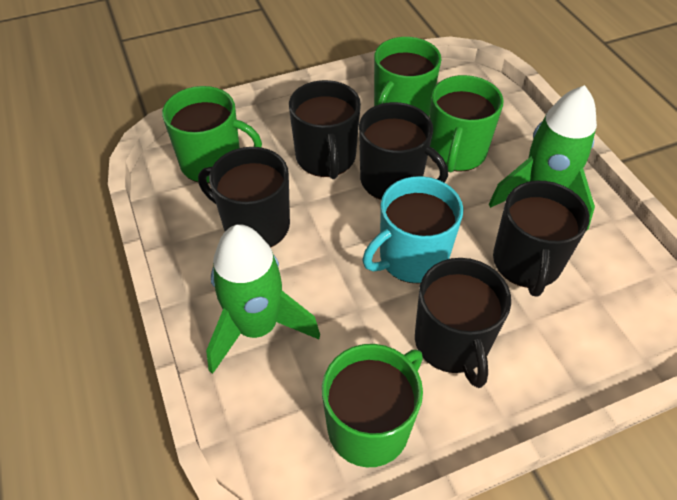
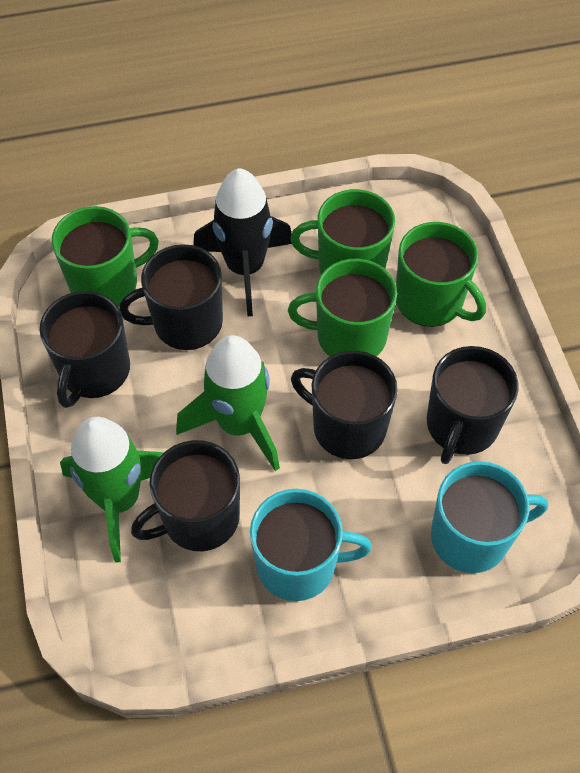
black rocket: 0 -> 1
turquoise mug: 1 -> 2

